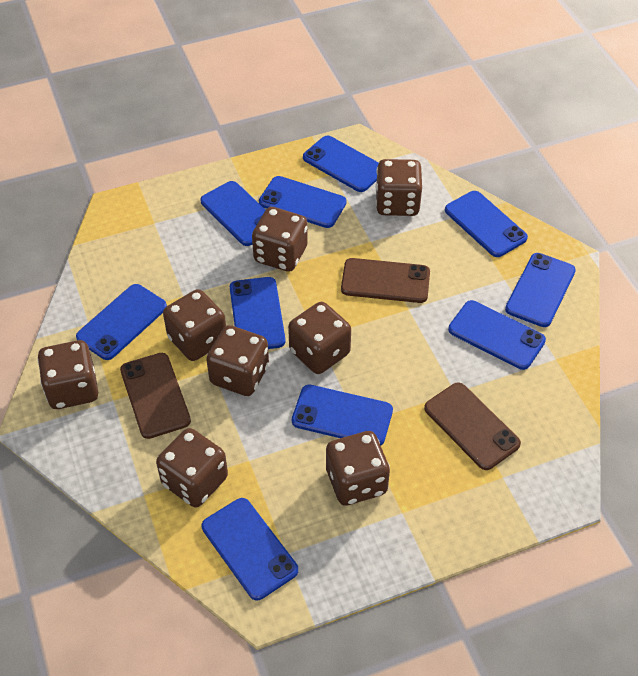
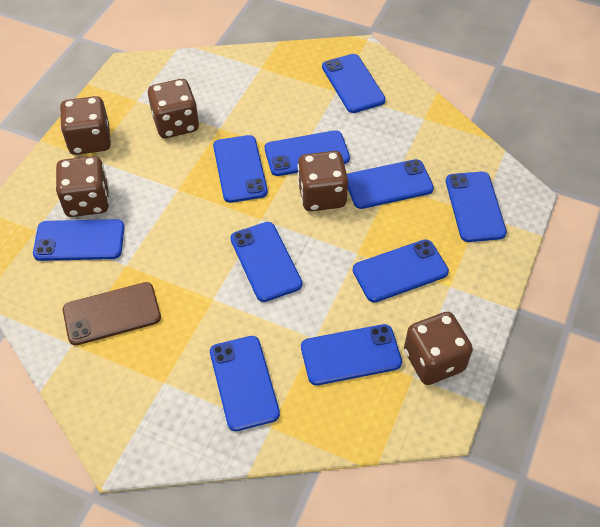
brown dice: 8 -> 5
brown phone: 3 -> 1

